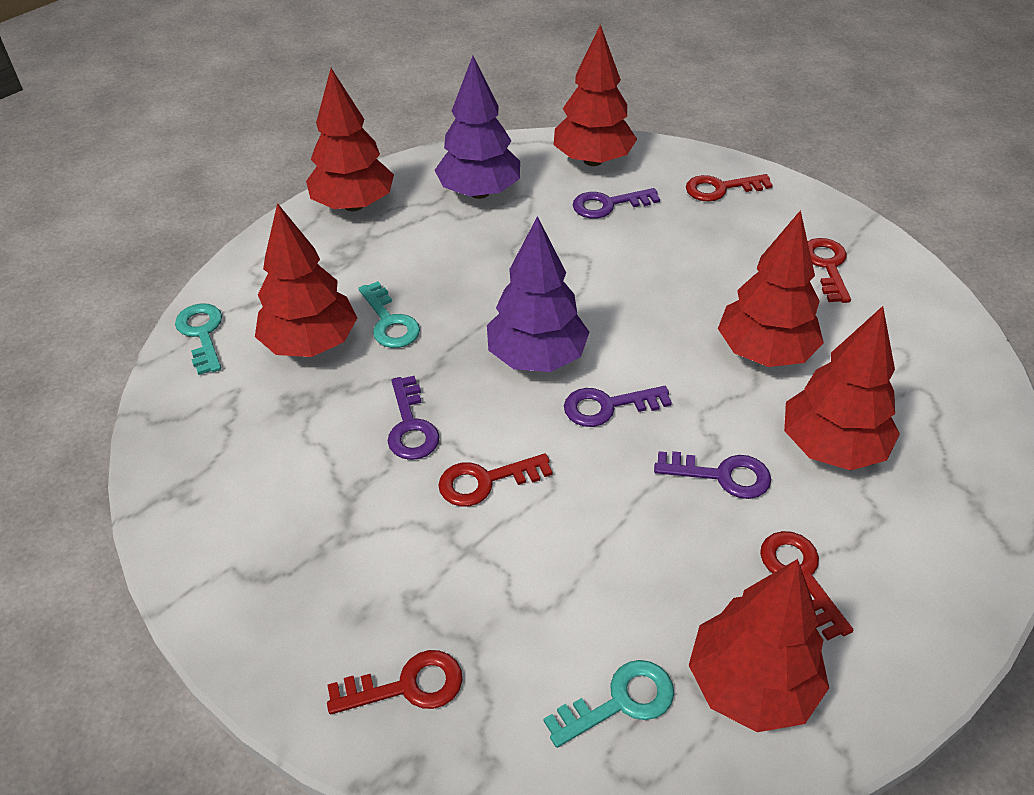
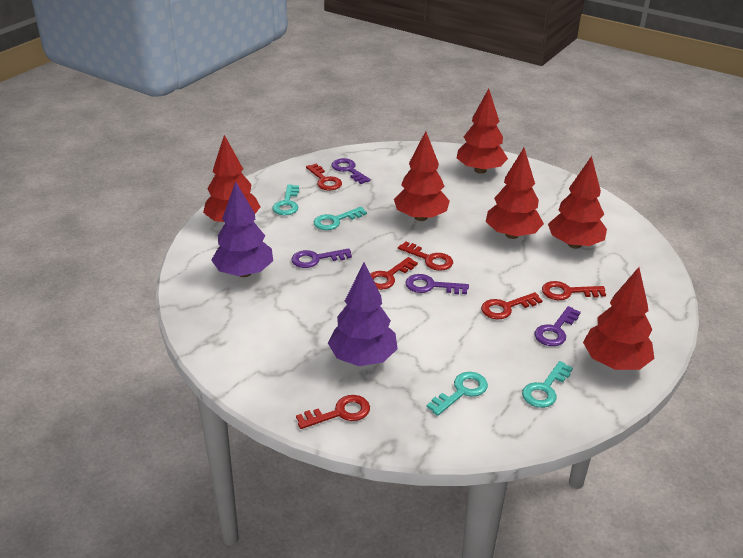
red key: 5 -> 6
turquoise key: 3 -> 4

